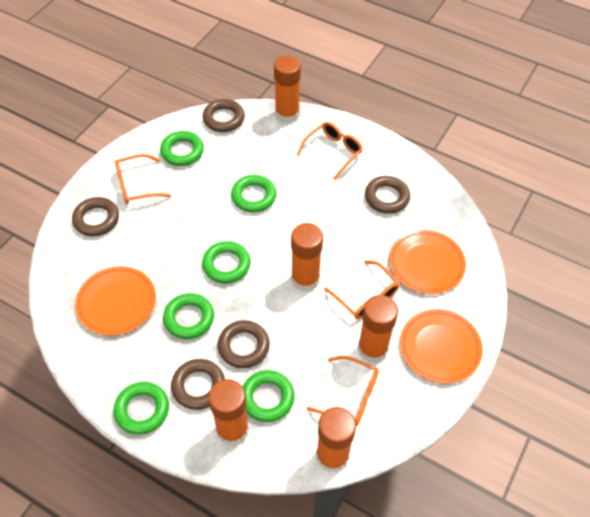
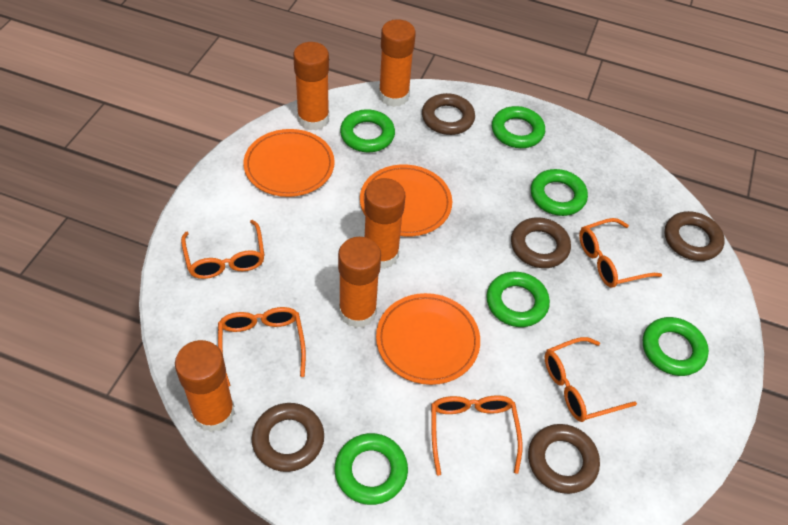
orange glasses: 4 -> 5

